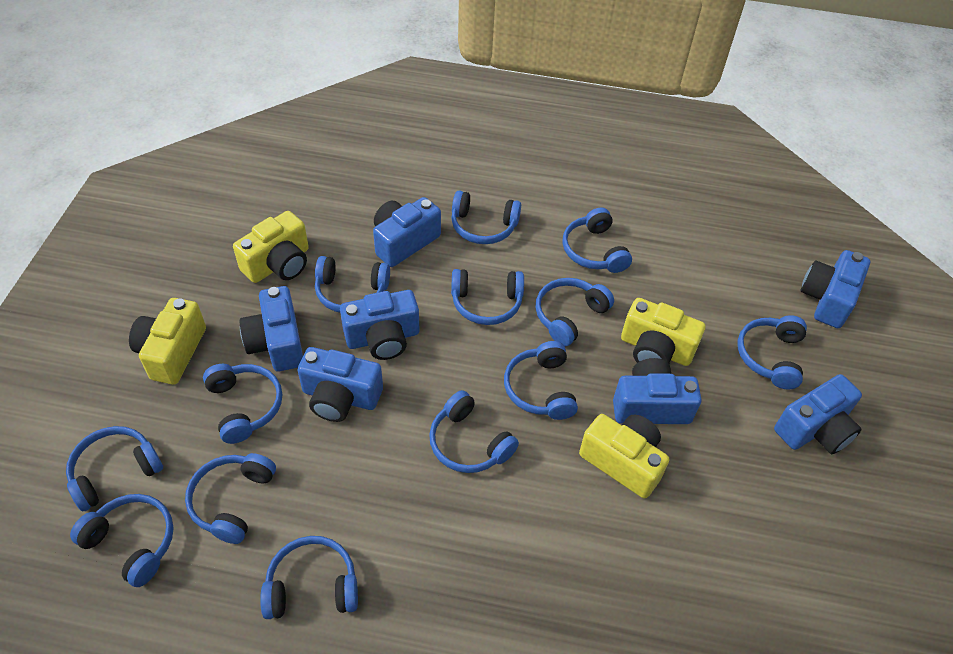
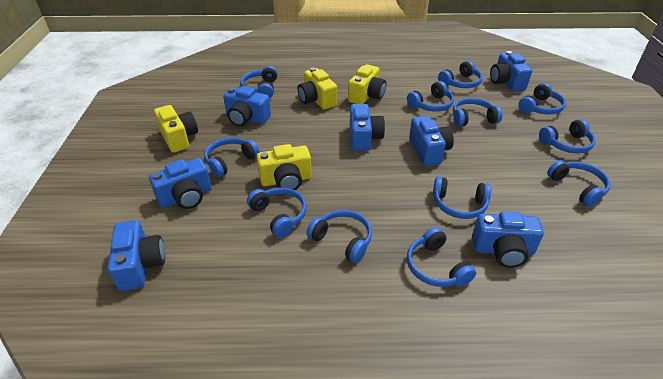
blue headphones: 13 -> 12

